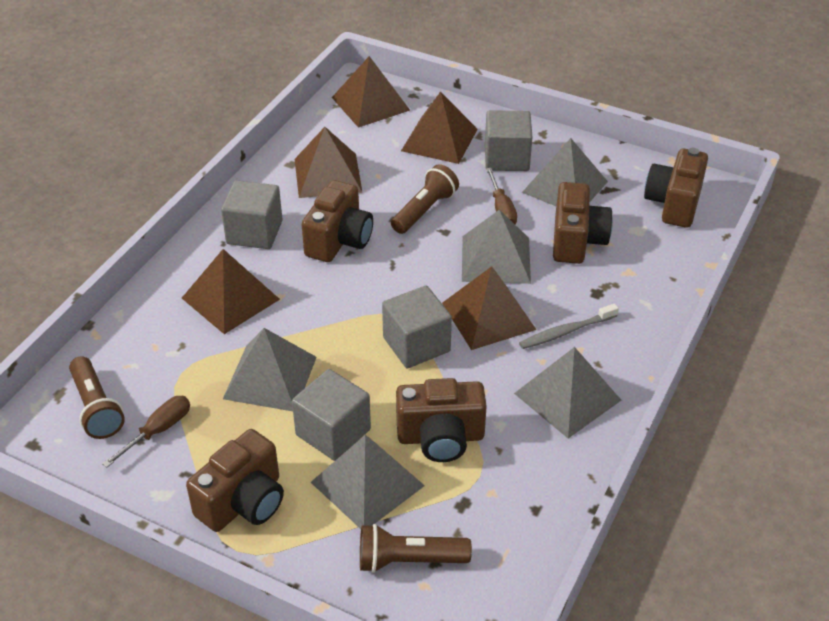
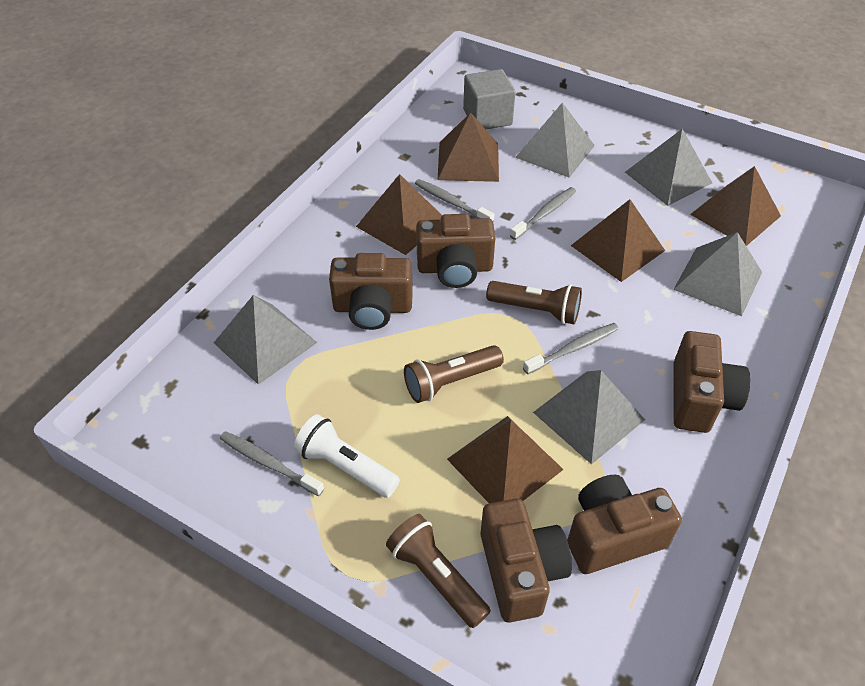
brown screwdriver: 2 -> 0
grey cube: 4 -> 1
grey toothbrush: 1 -> 4
white flashlight: 0 -> 1

